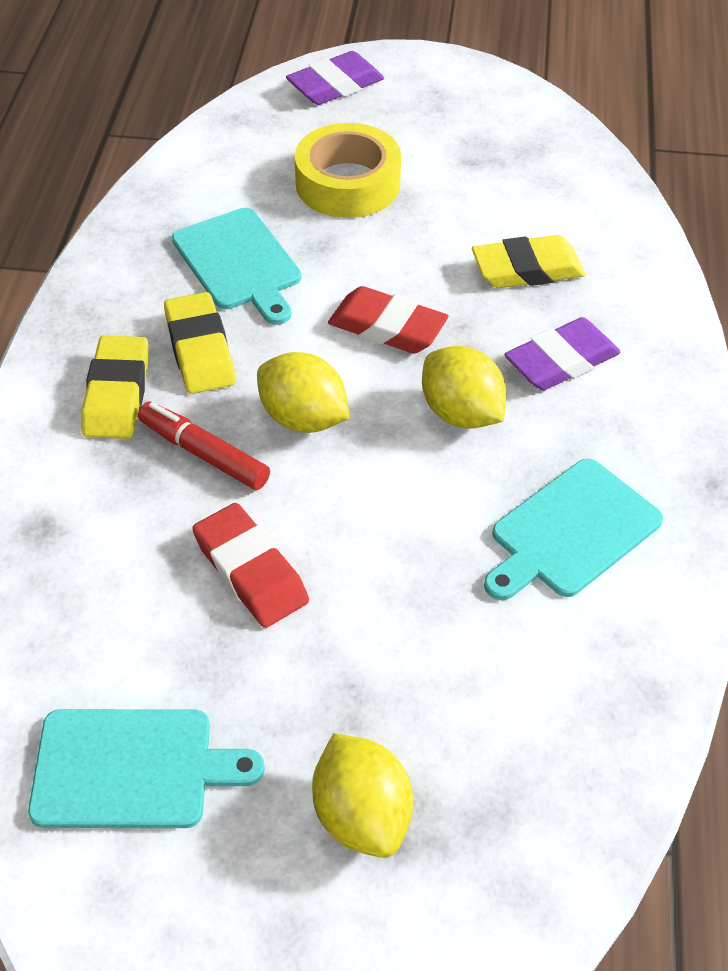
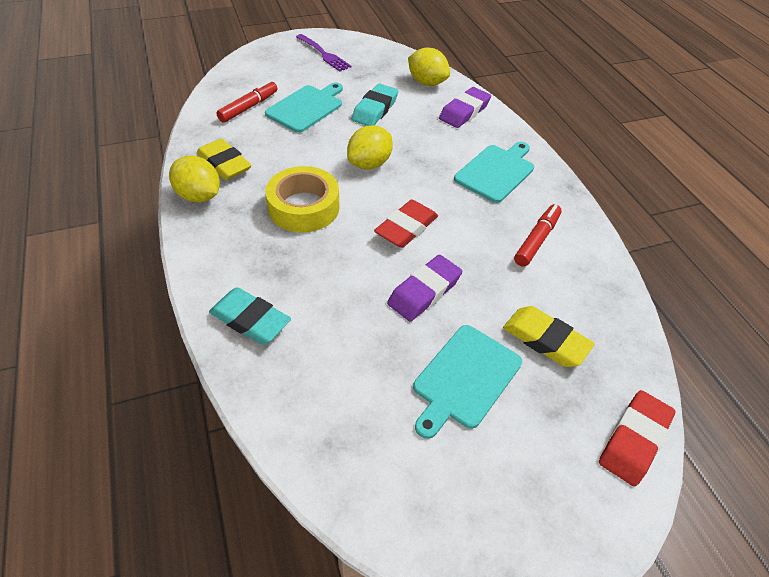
purple fork: 0 -> 1
red marker: 1 -> 2
turquoise eraser: 0 -> 2
yellow eraser: 3 -> 2

